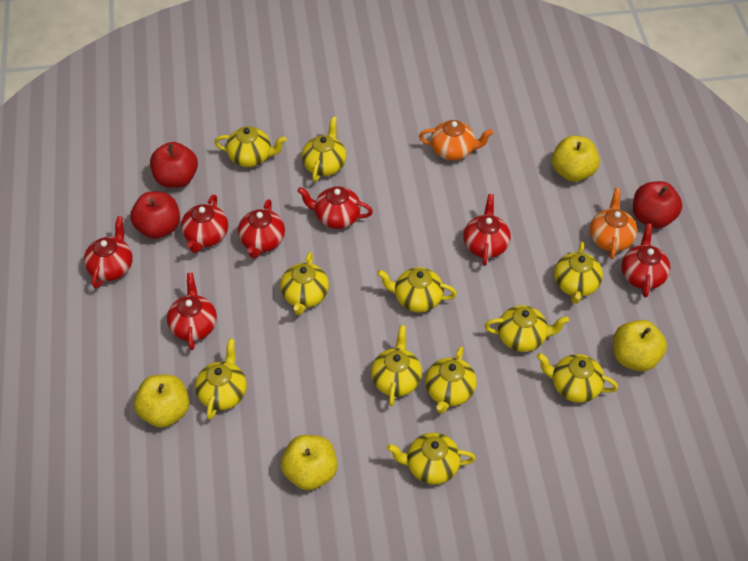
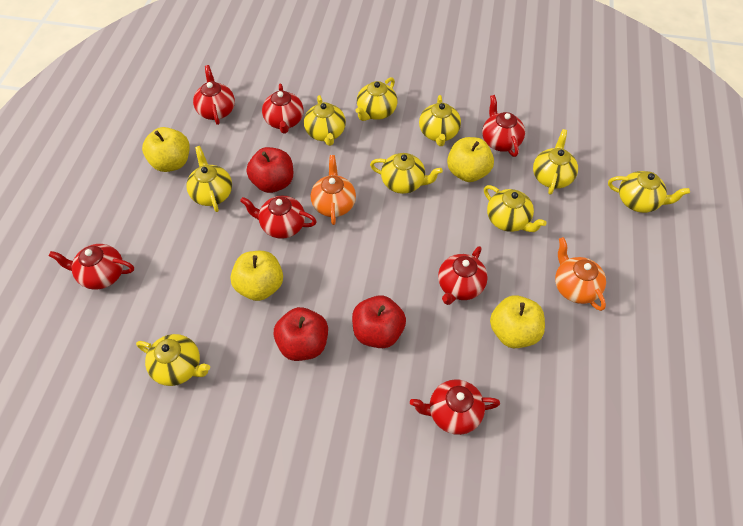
yellow teapot: 11 -> 9

